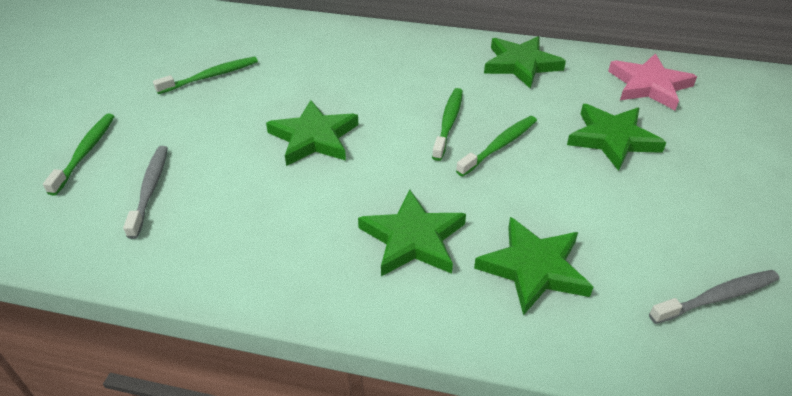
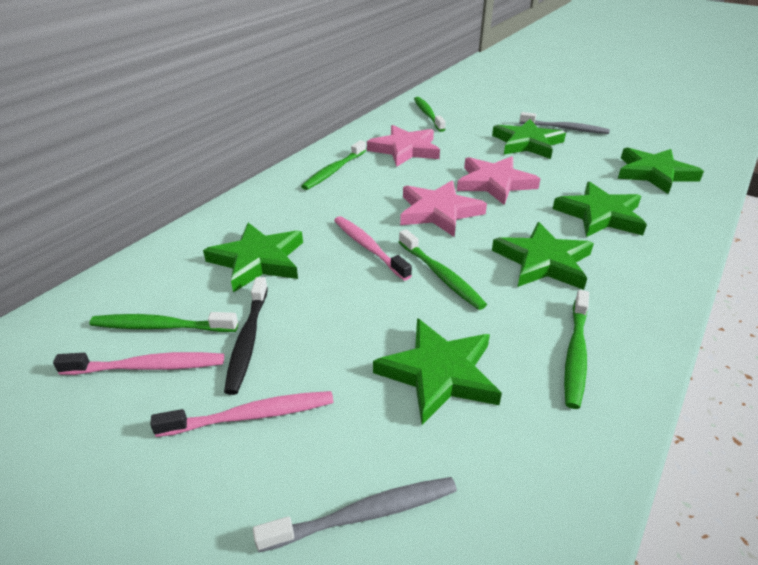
black toothbrush: 0 -> 1
green star: 5 -> 6
green toothbrush: 4 -> 5
pink star: 1 -> 3
pink toothbrush: 0 -> 3

